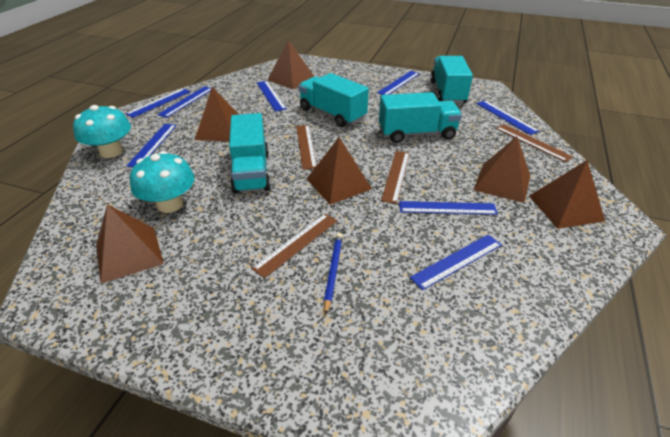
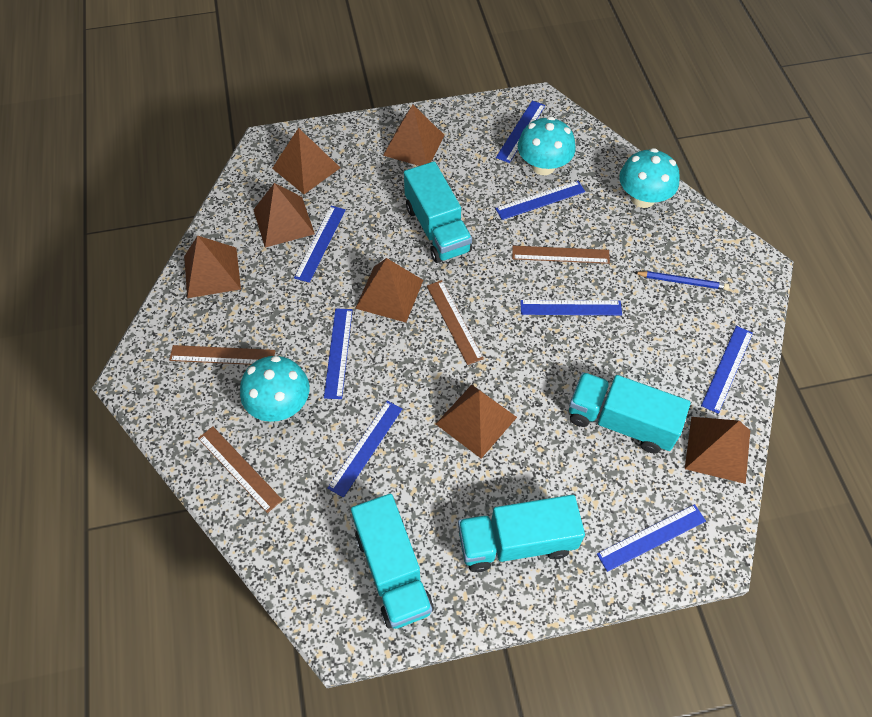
brown pyramid: 6 -> 7
turquoise mushroom: 2 -> 3

